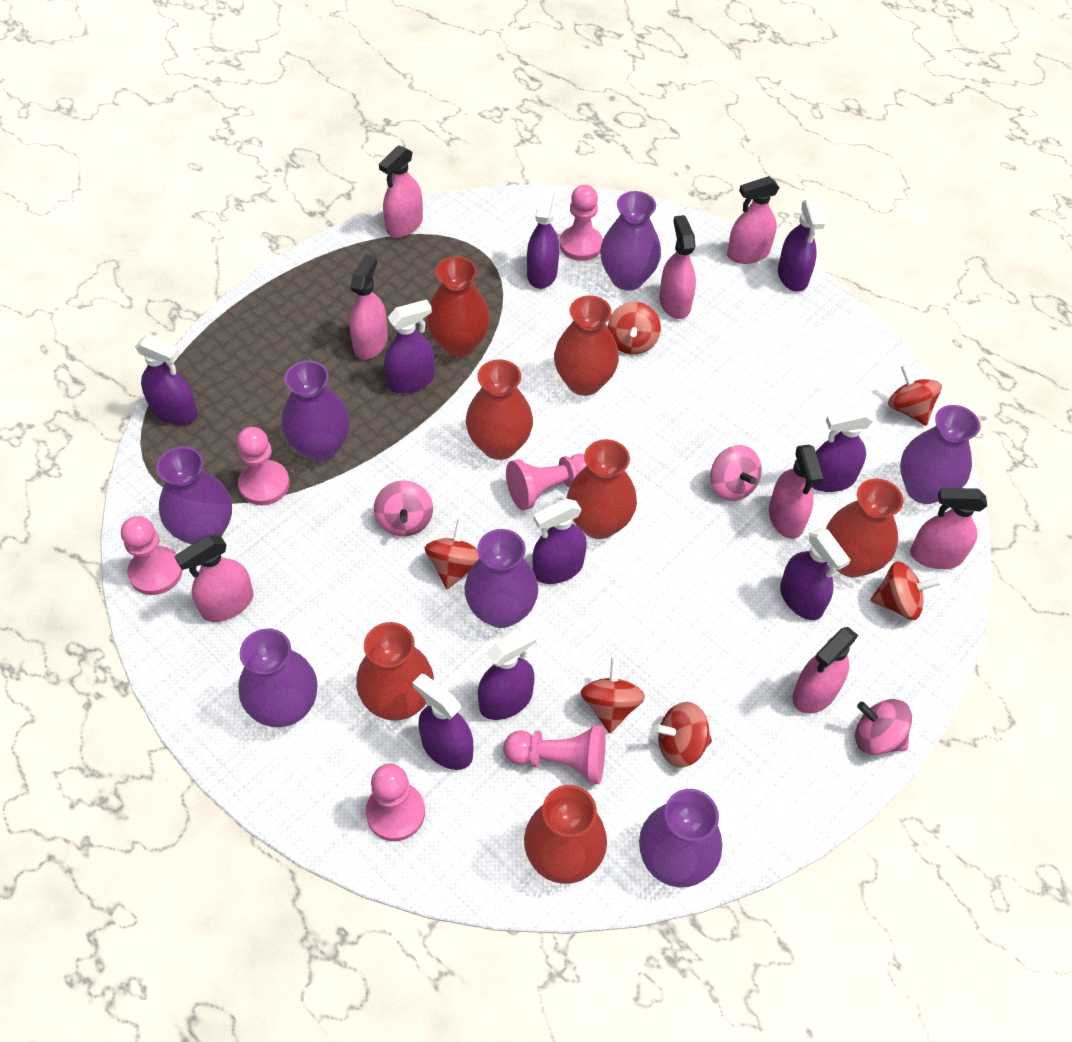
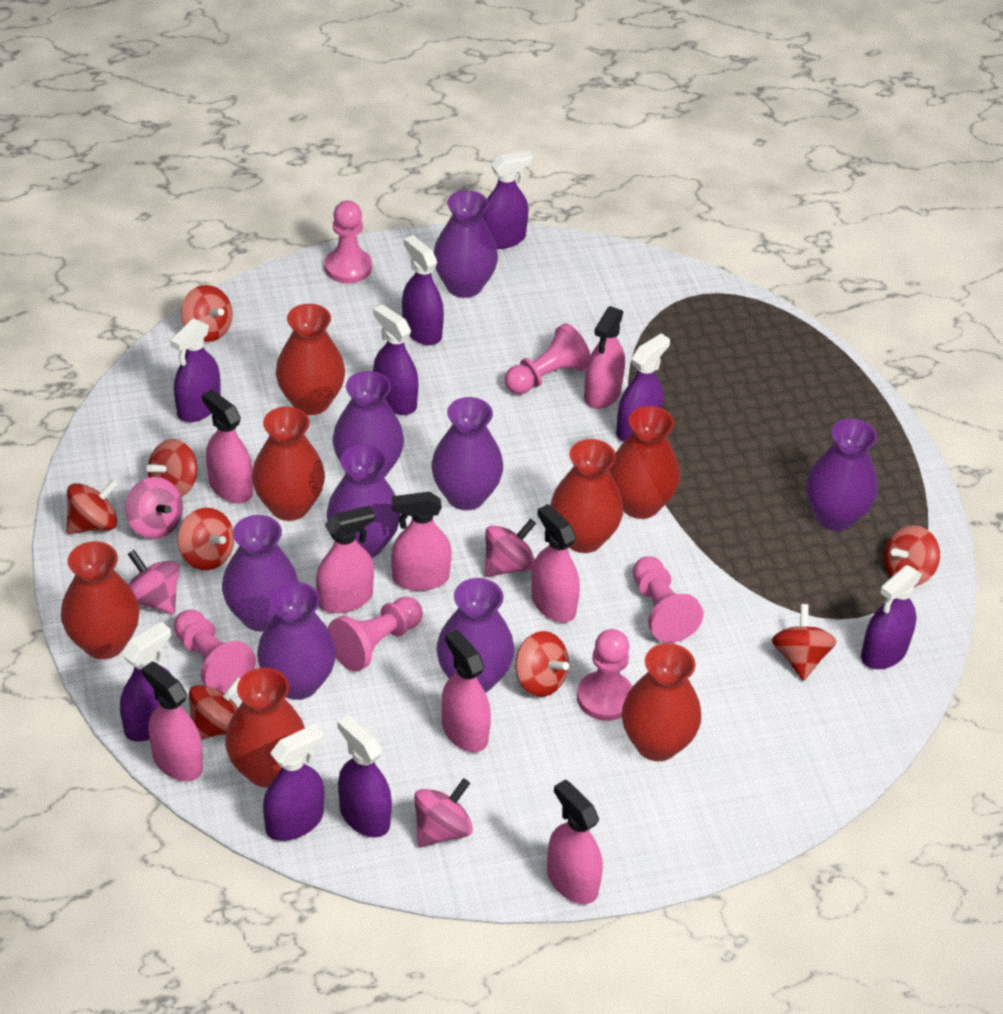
pink spinning top: 3 -> 4
purple vase: 7 -> 8
red spinning top: 6 -> 8

